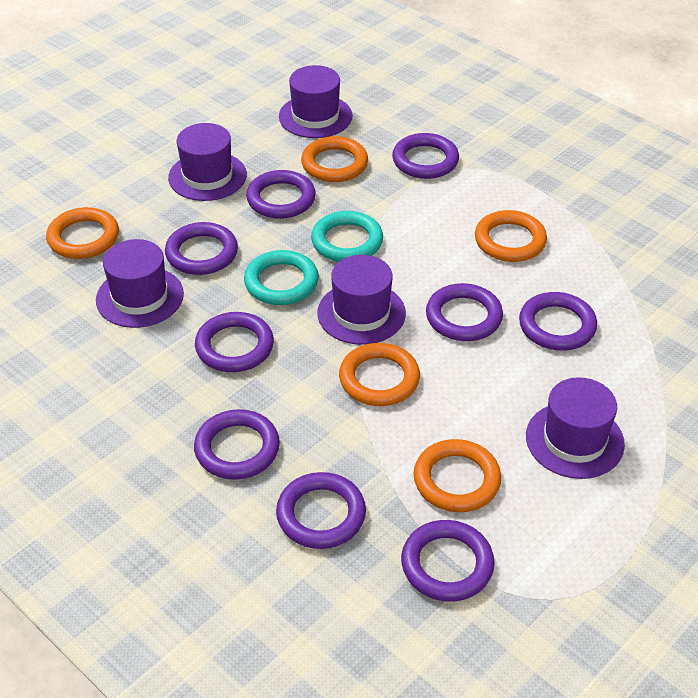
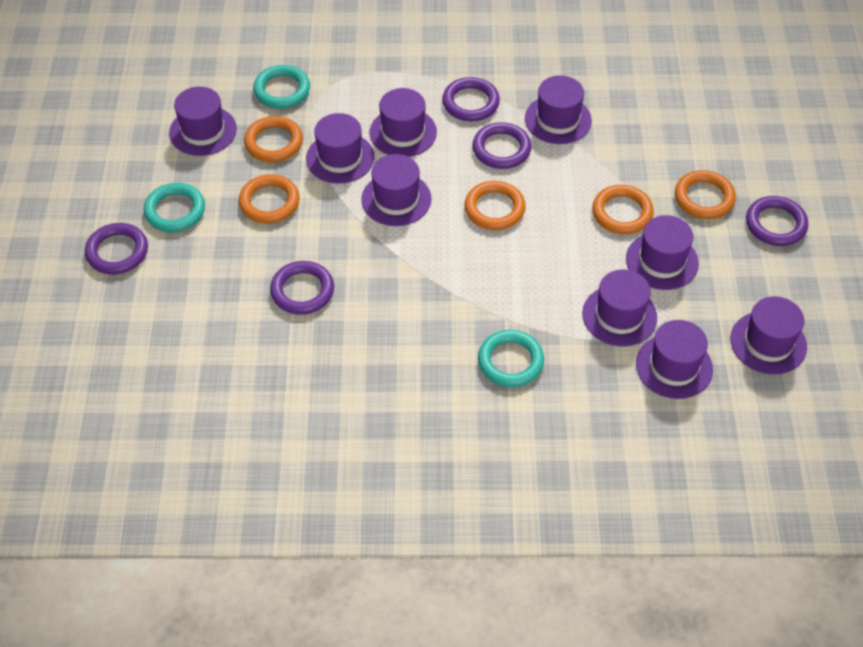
purple hat: 5 -> 9
purple ring: 9 -> 5
turquoise ring: 2 -> 3

